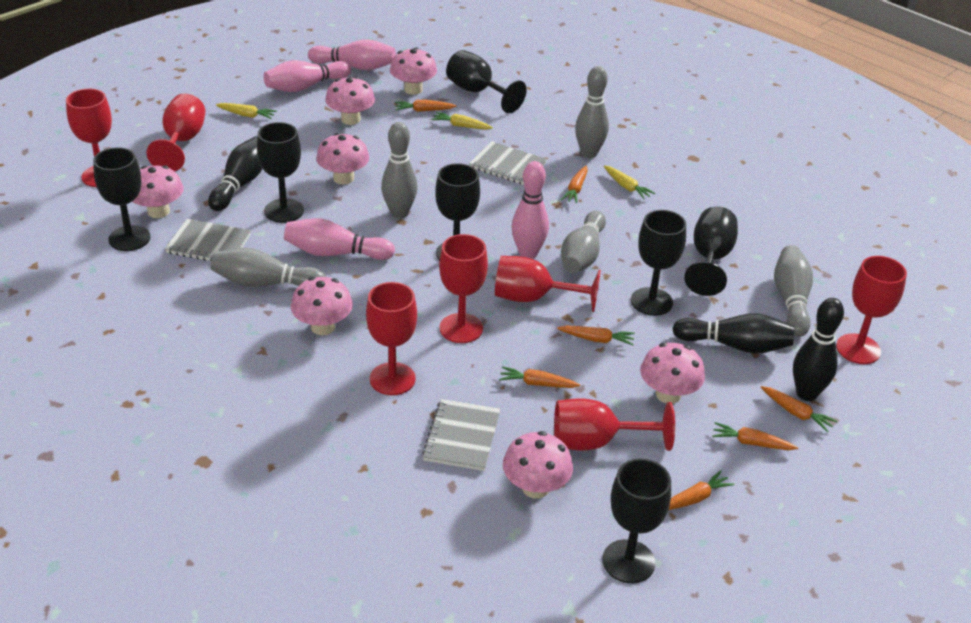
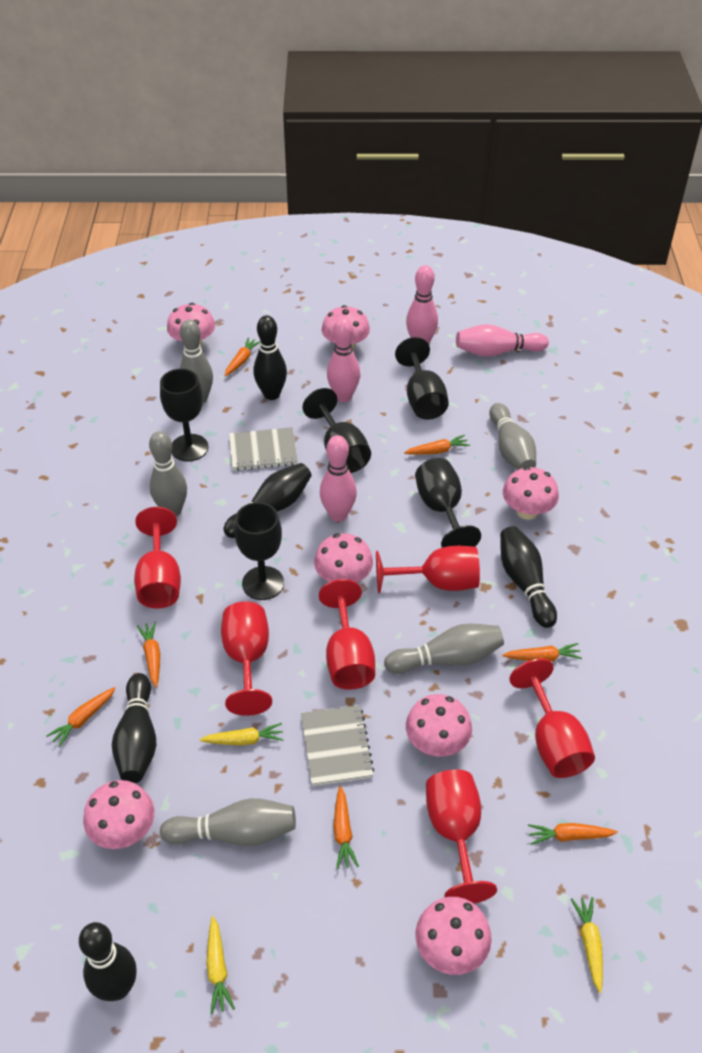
black bowling pin: 3 -> 5
black goblet: 7 -> 5
grey notebook: 3 -> 2
red goblet: 7 -> 6

